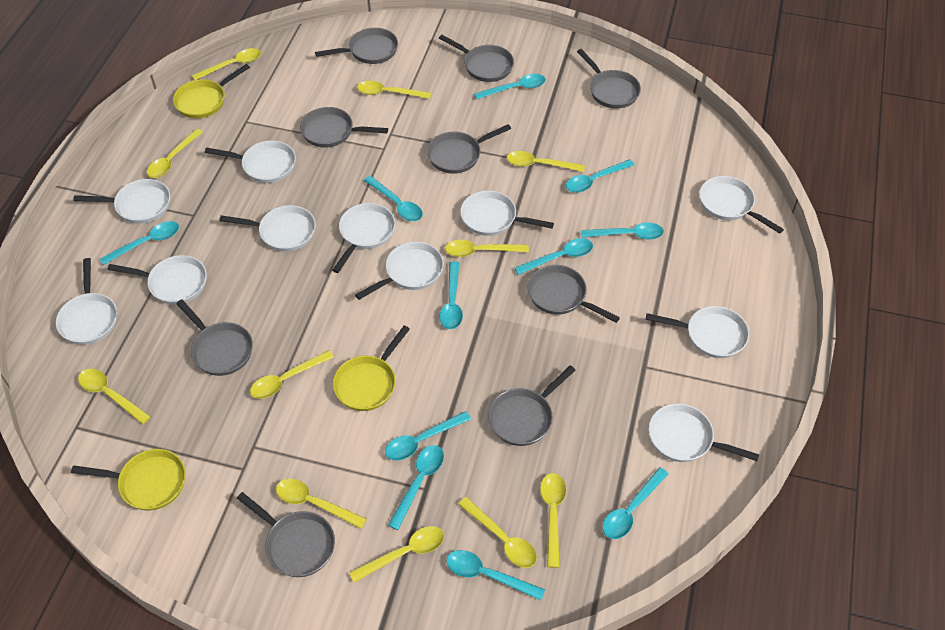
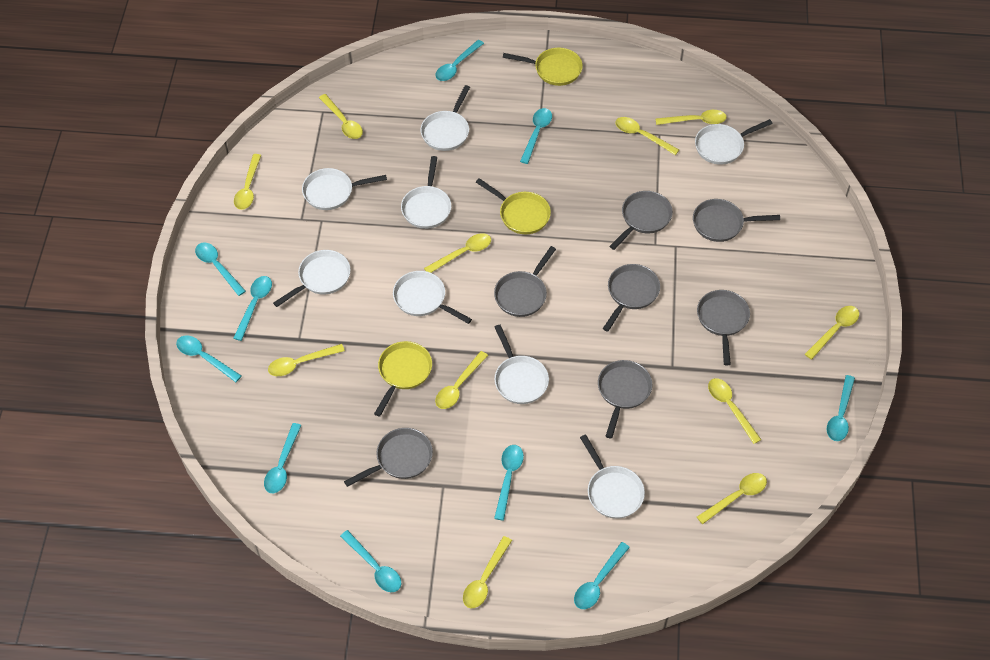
grey pan: 9 -> 7
turquoise spoon: 11 -> 10
white pan: 11 -> 8

